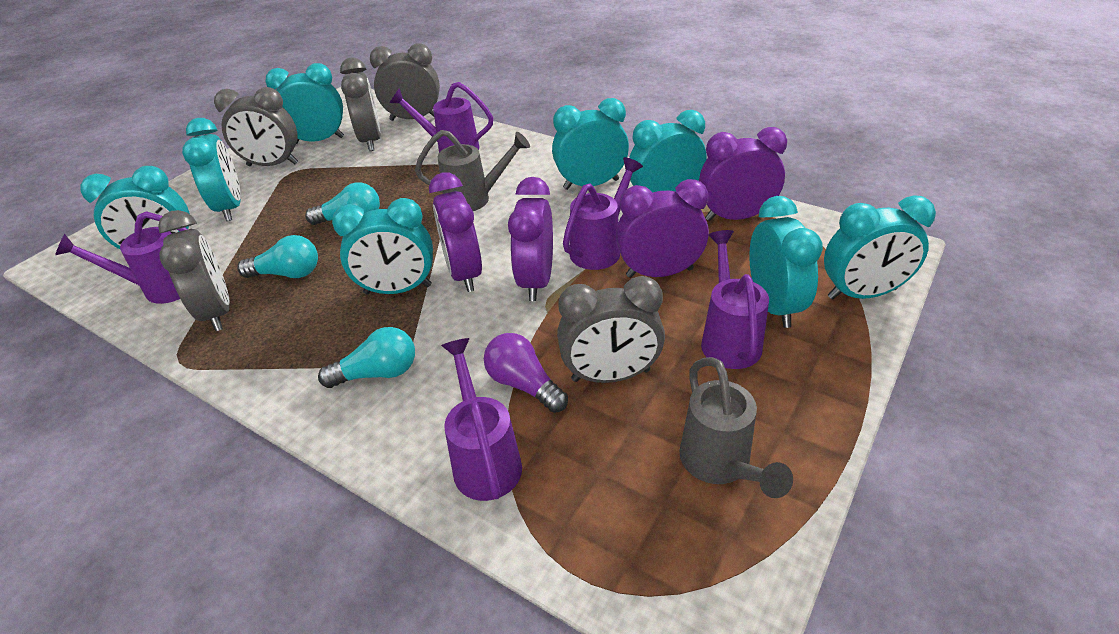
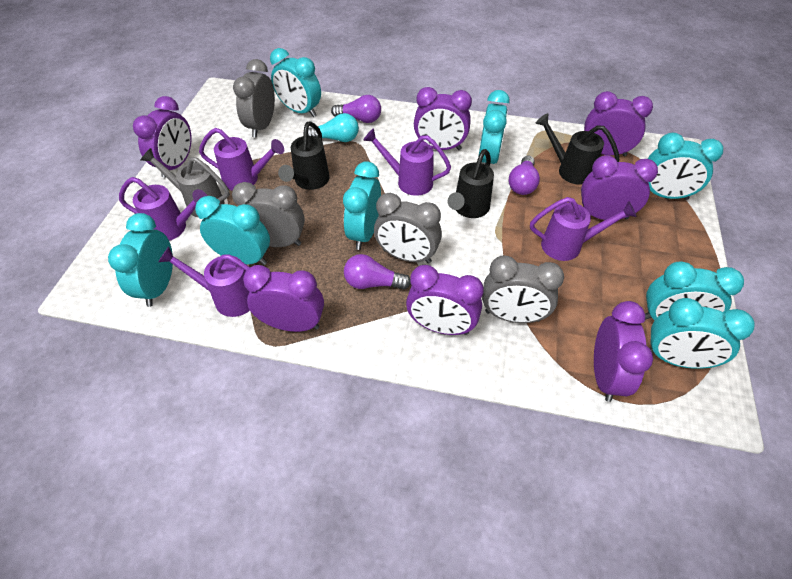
black watering can: 0 -> 3
grey clock: 5 -> 4
grey watering can: 2 -> 1
purple clock: 4 -> 7
purple light bulb: 1 -> 3
turquoise light bulb: 3 -> 1

